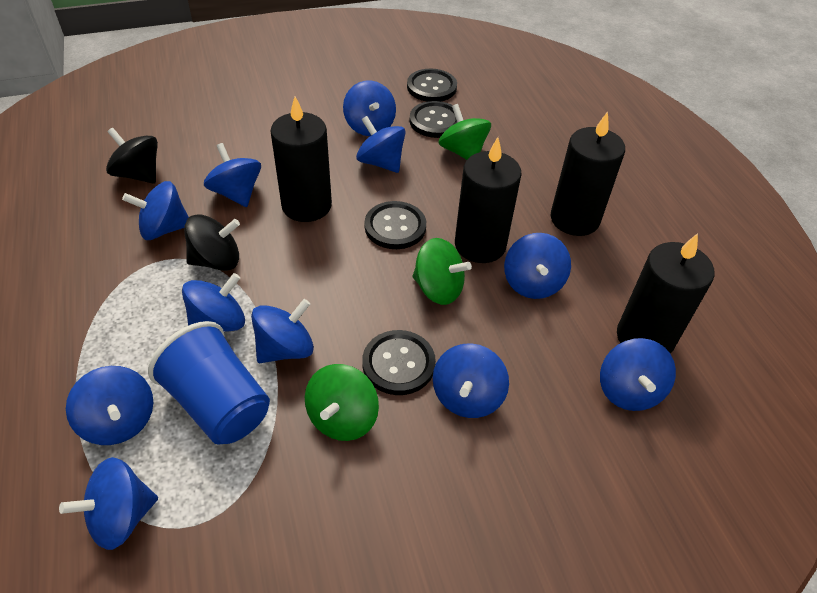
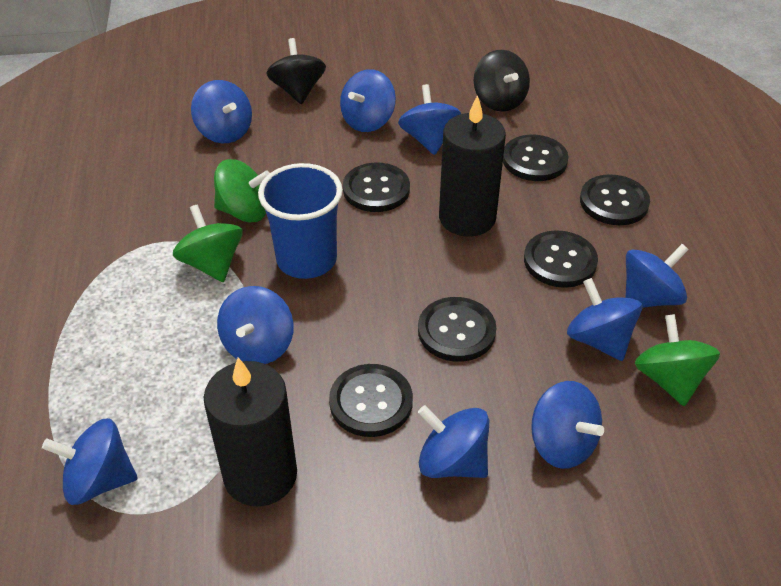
black button: 4 -> 6
black candle: 4 -> 2
blue spinning top: 11 -> 9

